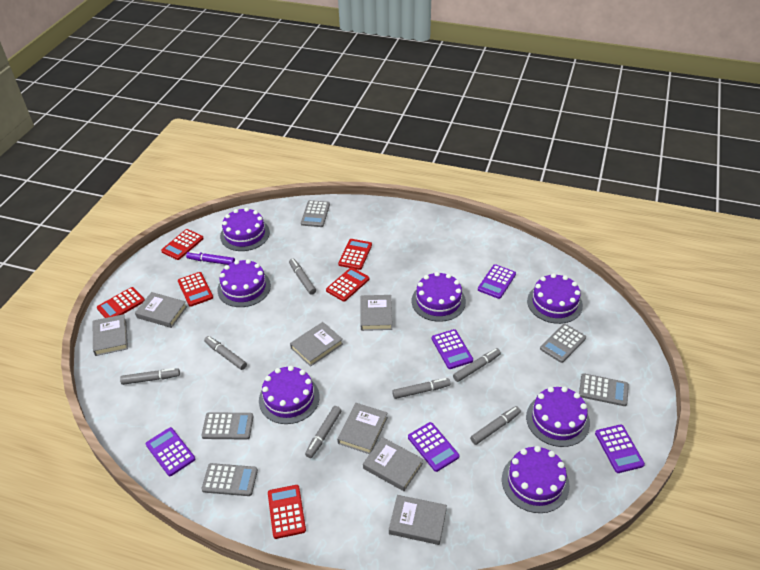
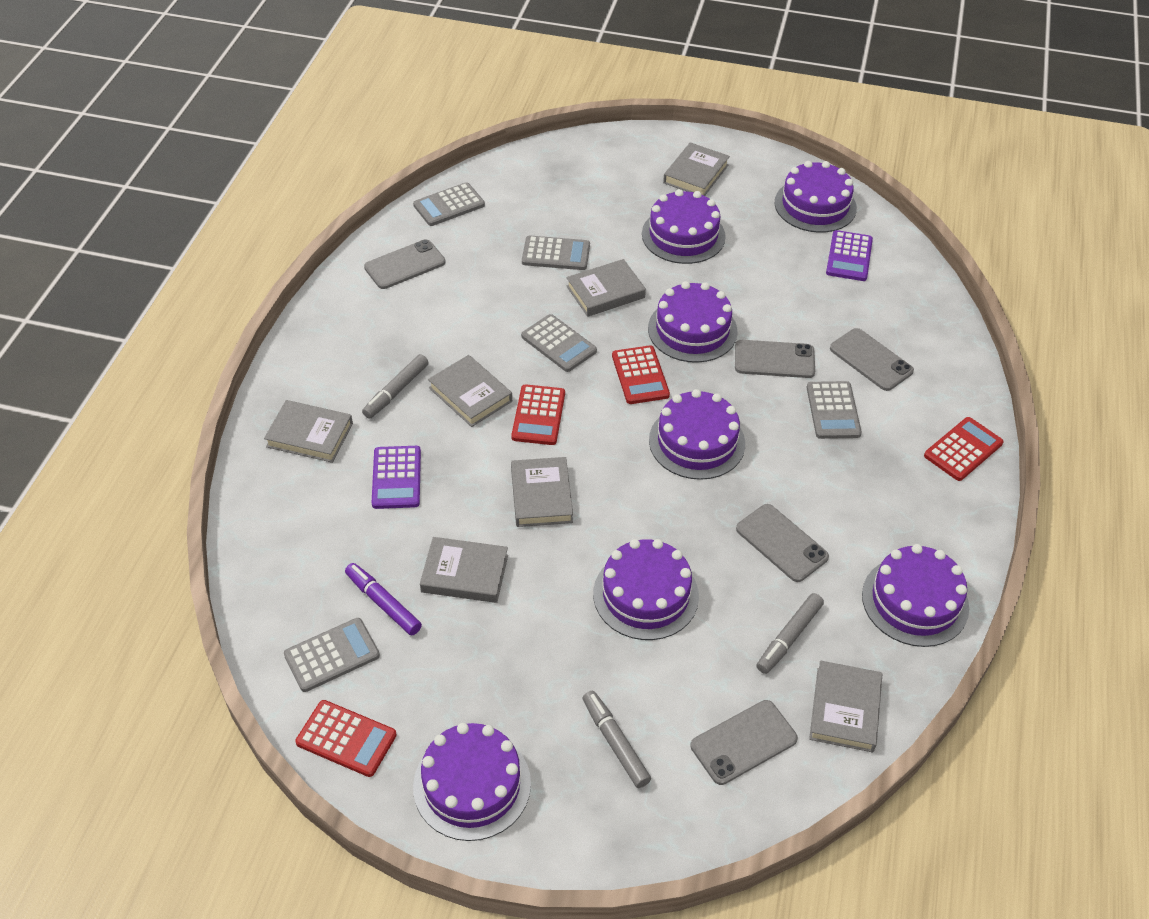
grey marker: 7 -> 3
grey phone: 0 -> 5
purple calculator: 5 -> 2
red calculator: 6 -> 4

